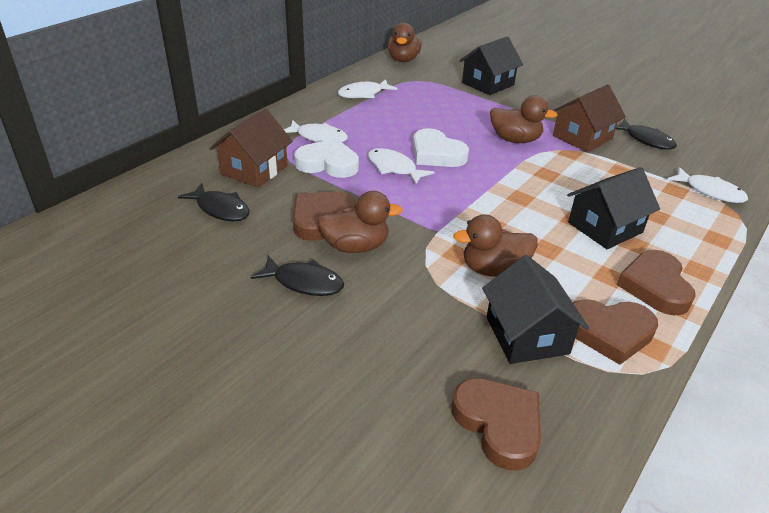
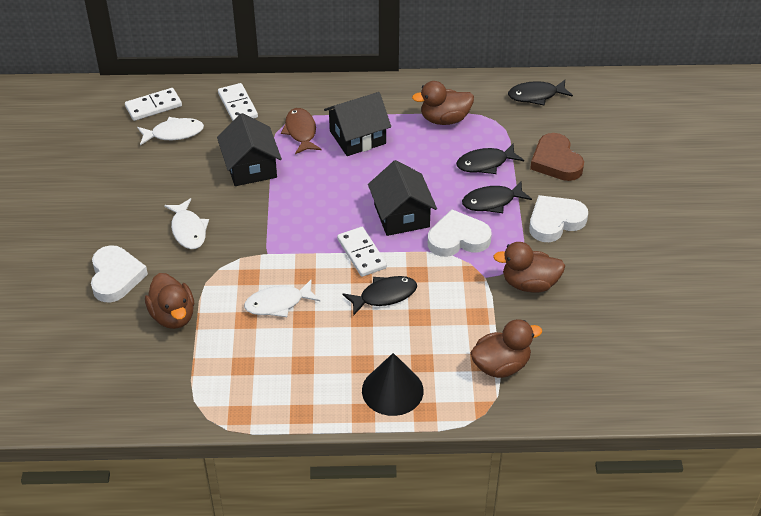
black cone: 0 -> 1
black fish: 3 -> 4
brown fish: 0 -> 1
brown heart: 4 -> 1
brown house: 2 -> 0
white domino: 0 -> 3
white fish: 4 -> 3
white heart: 2 -> 3

